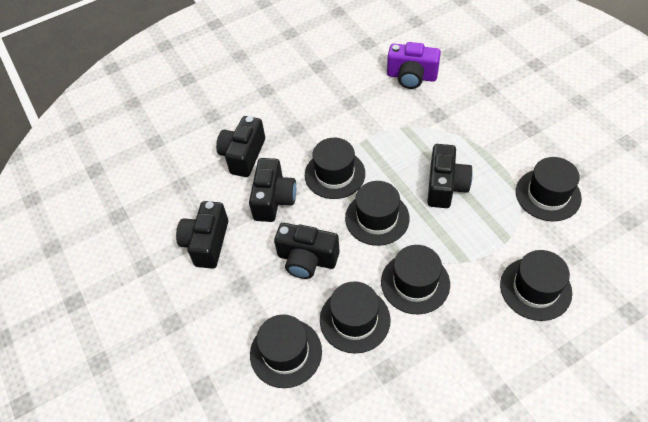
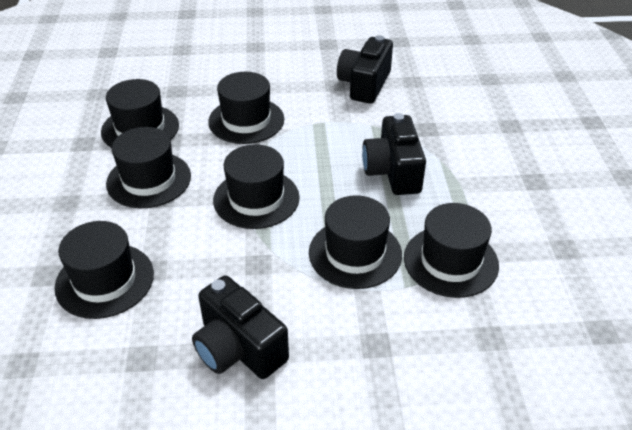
black camera: 5 -> 3
purple camera: 1 -> 0

